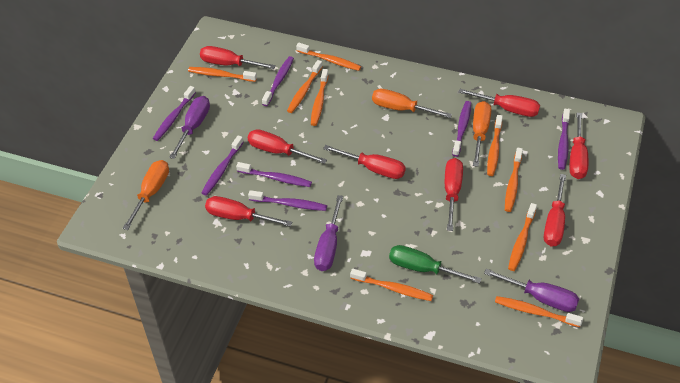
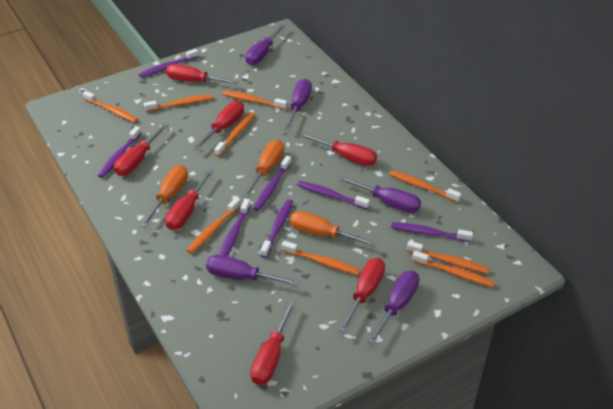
green screwdriver: 1 -> 0
purple screwdriver: 3 -> 5
red screwdriver: 8 -> 7

